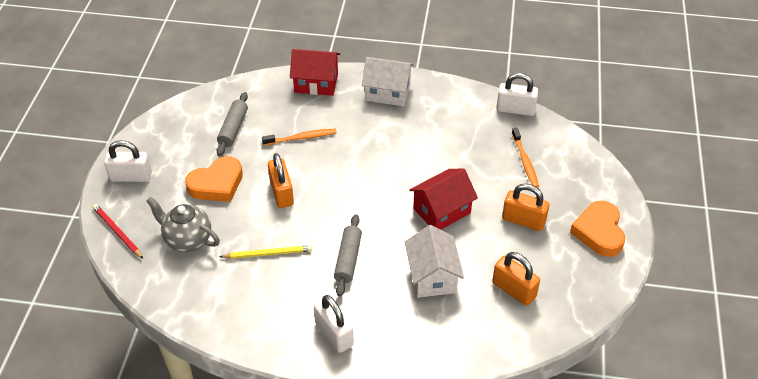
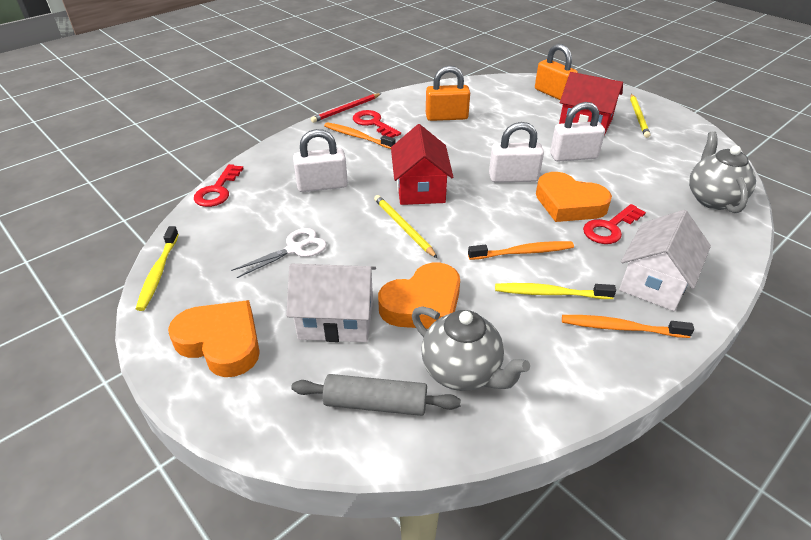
grey rolling pin: 2 -> 1
grey teapot: 1 -> 2
orange heart: 2 -> 3
orange padlock: 3 -> 2
orange toothbrush: 2 -> 3
red key: 0 -> 3
white scissors: 0 -> 1
yellow pencil: 1 -> 2
yellow toothbrush: 0 -> 2

